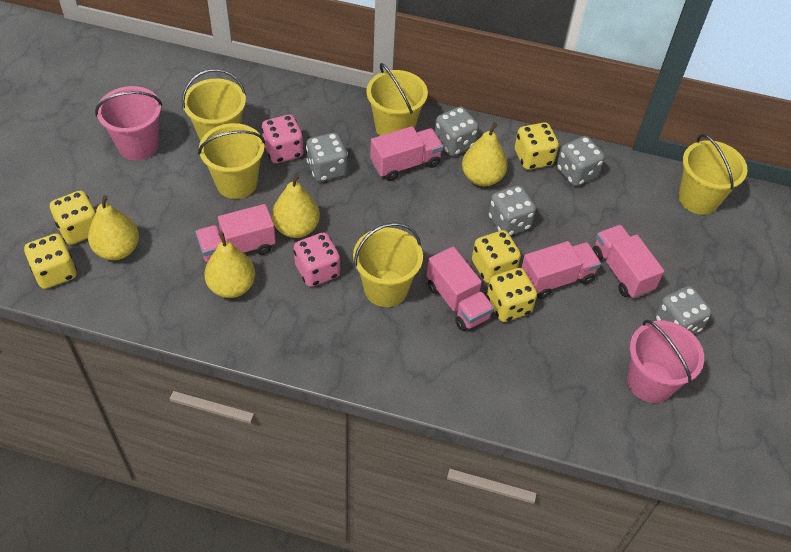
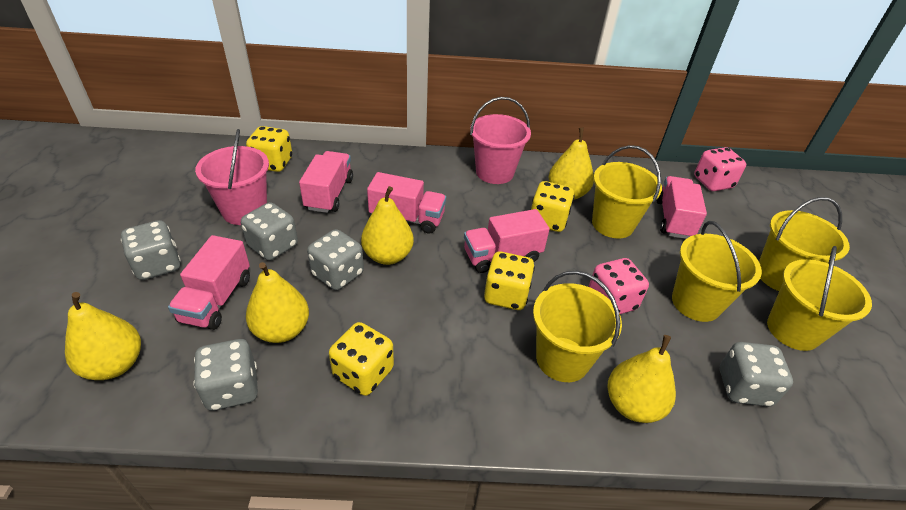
yellow dice: 5 -> 4
yellow pear: 4 -> 5

